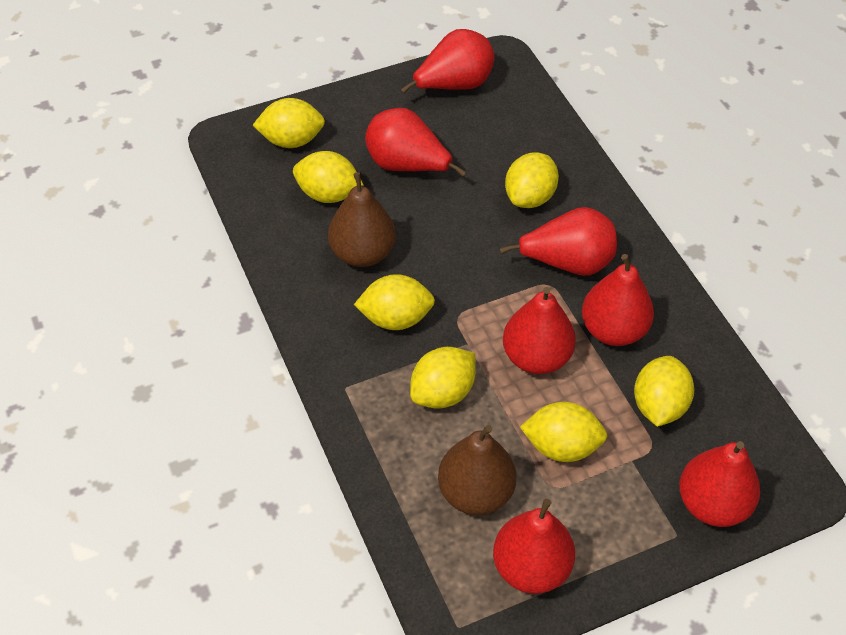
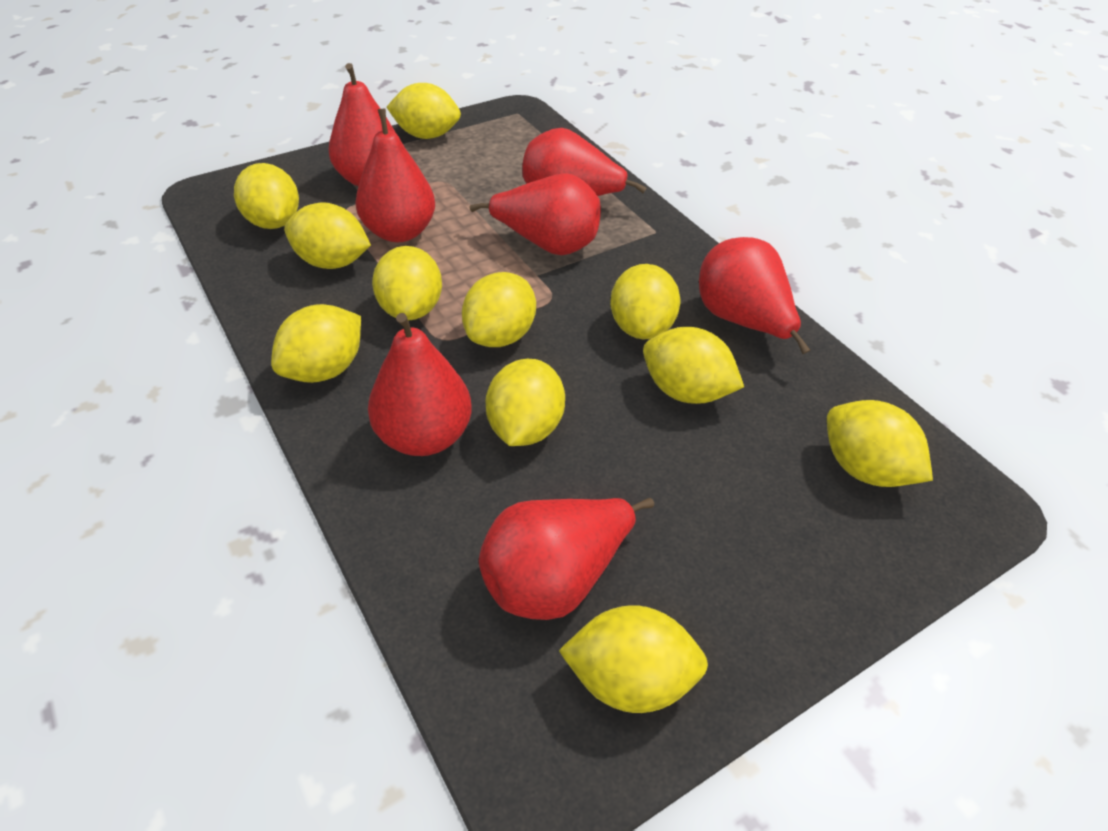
brown pear: 2 -> 0
yellow lemon: 7 -> 11

